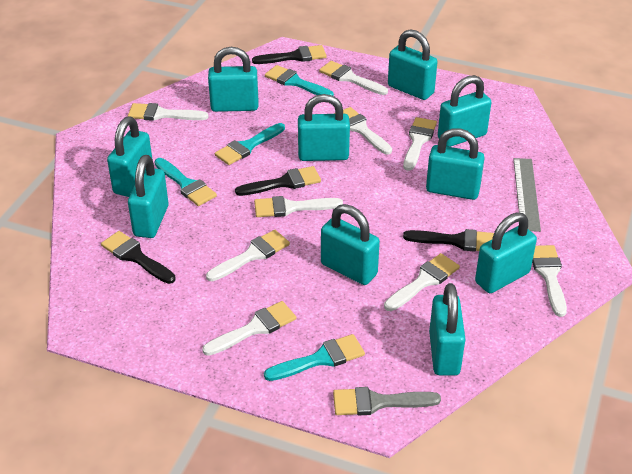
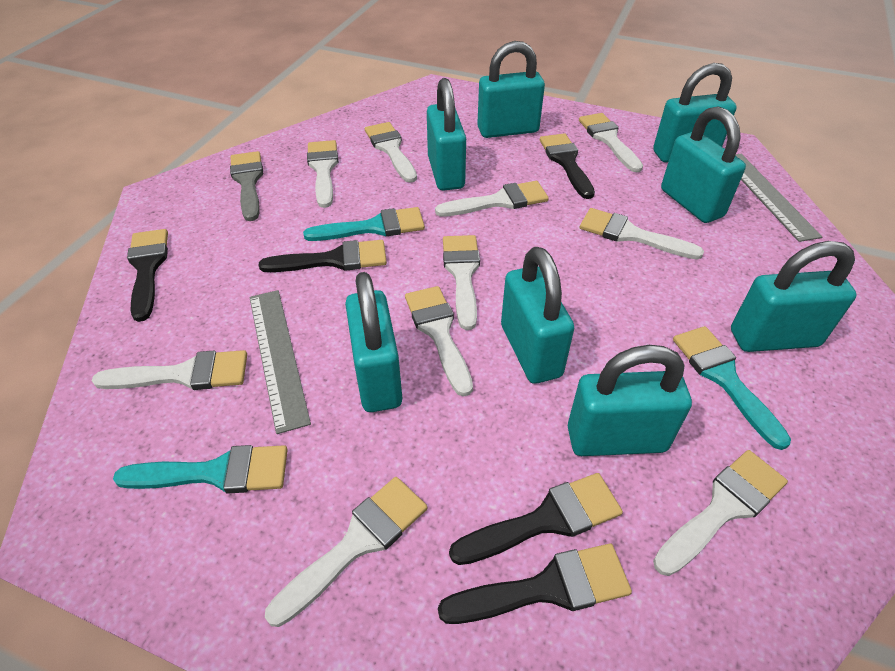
black brush: 4 -> 5
grey ruler: 1 -> 2
turquoise brush: 4 -> 3
turquoise padlock: 10 -> 8
white brush: 9 -> 10

